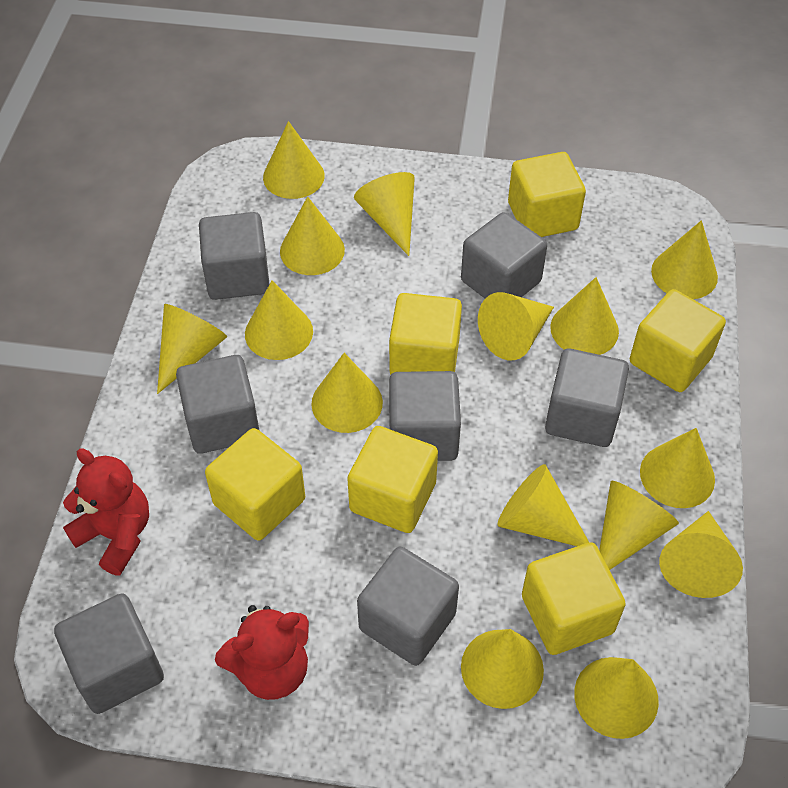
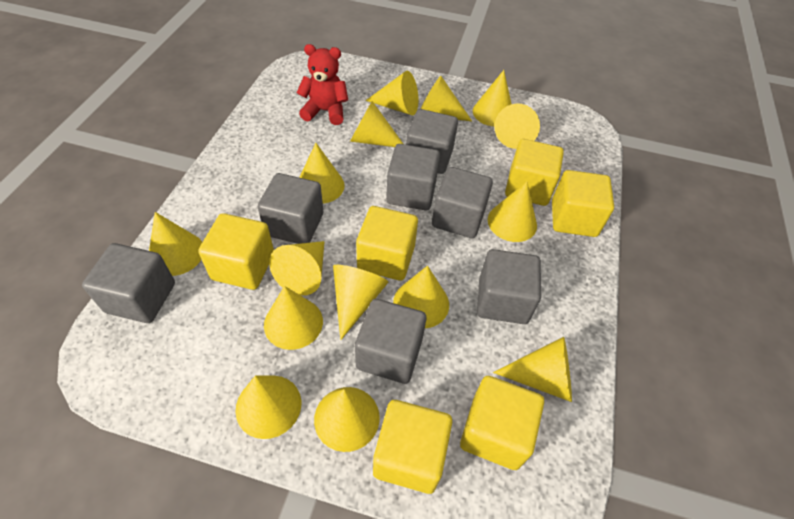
red teddy bear: 2 -> 1

